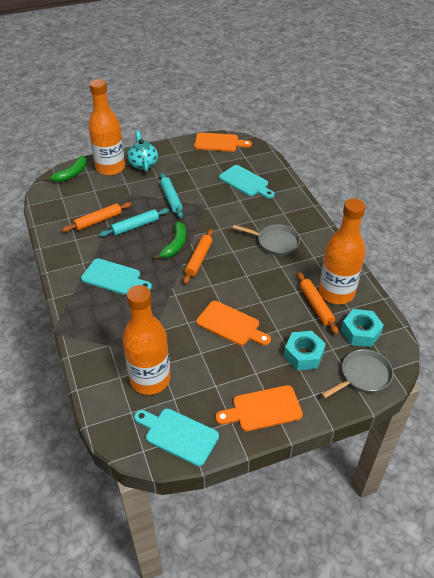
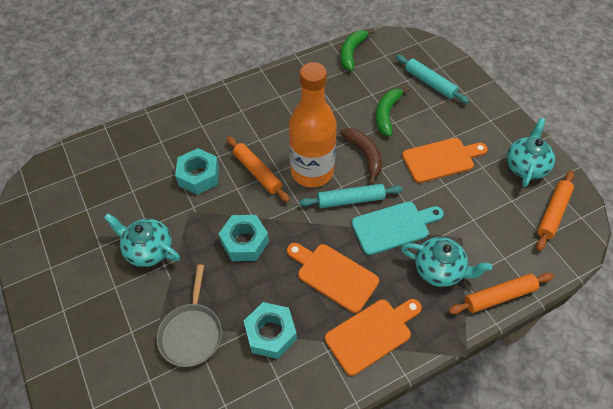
brown banana: 0 -> 1
grey pan: 2 -> 1
orange bottle: 3 -> 1
turquoise cutting board: 3 -> 1
turquoise nut: 2 -> 3
turquoise teapot: 1 -> 3

